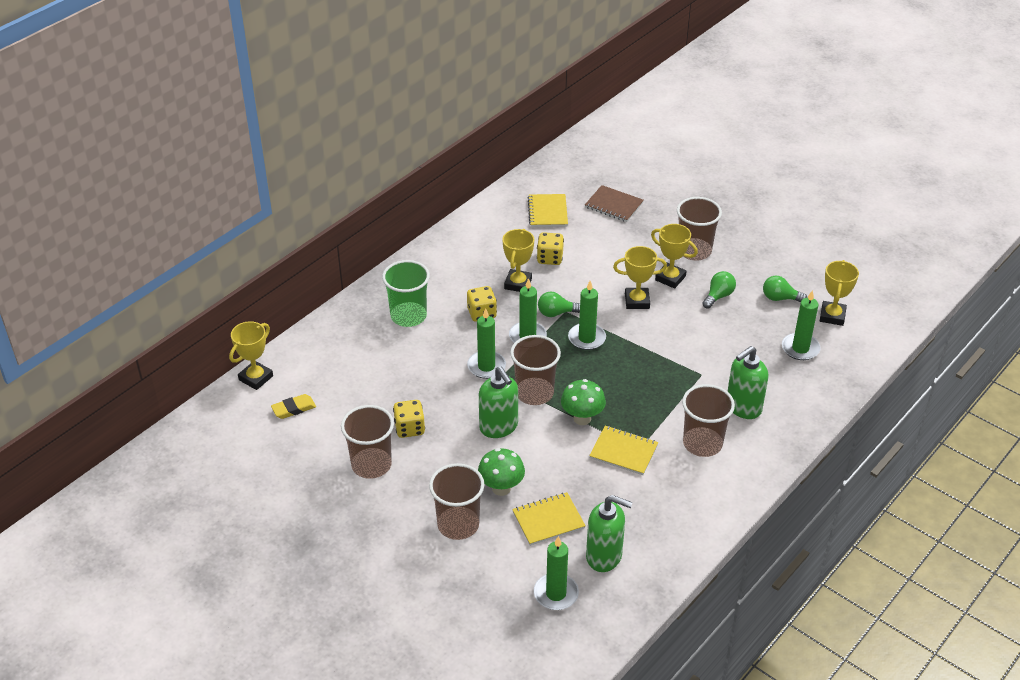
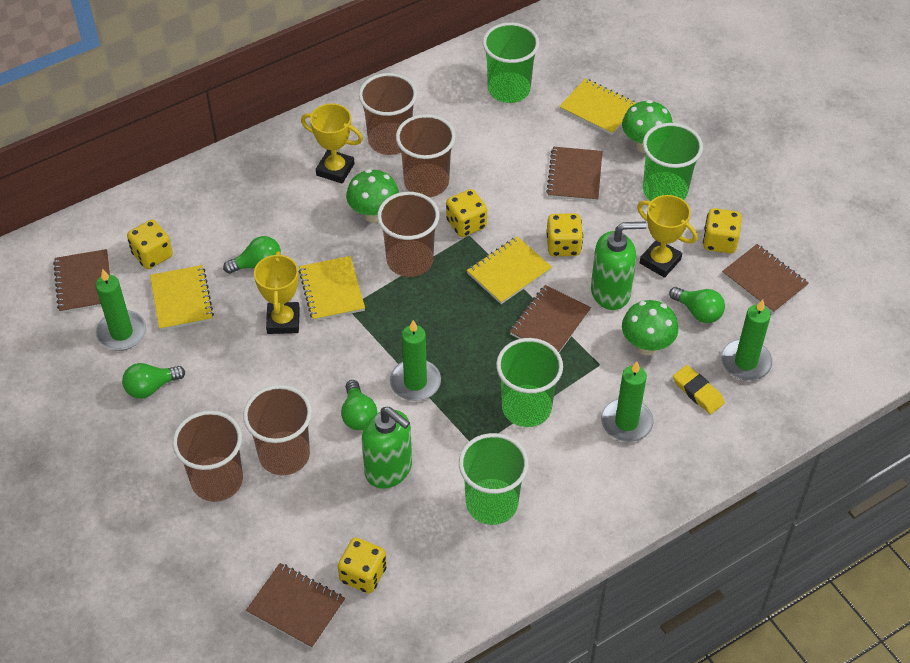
brown notebook: 1 -> 5
green candle: 5 -> 4
green cup: 1 -> 4
green light bulb: 3 -> 4
green mushroom: 2 -> 3
green soap dispenser: 3 -> 2
yellow dice: 3 -> 5
yellow notebook: 3 -> 4
yellow trophy: 5 -> 3

